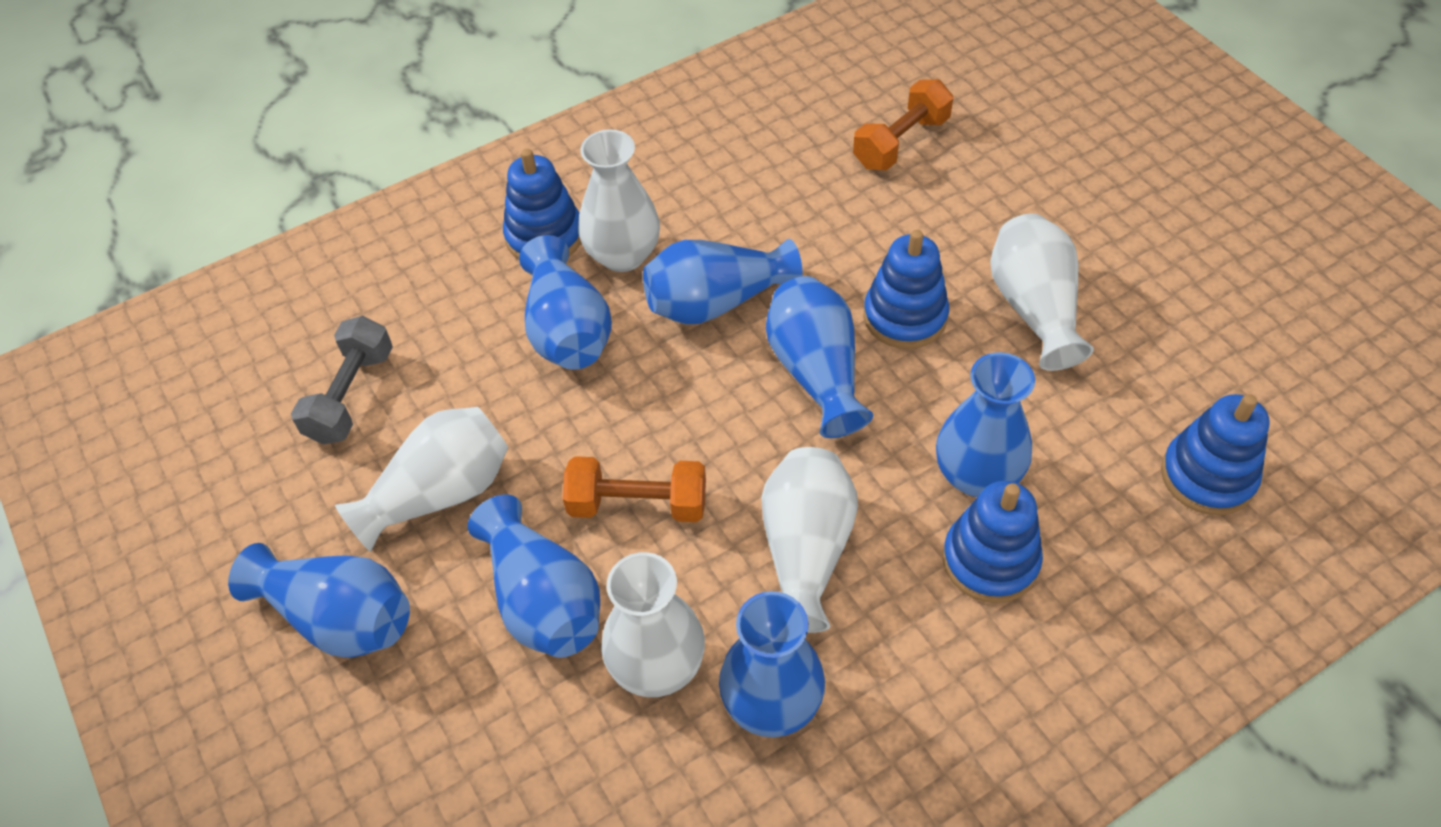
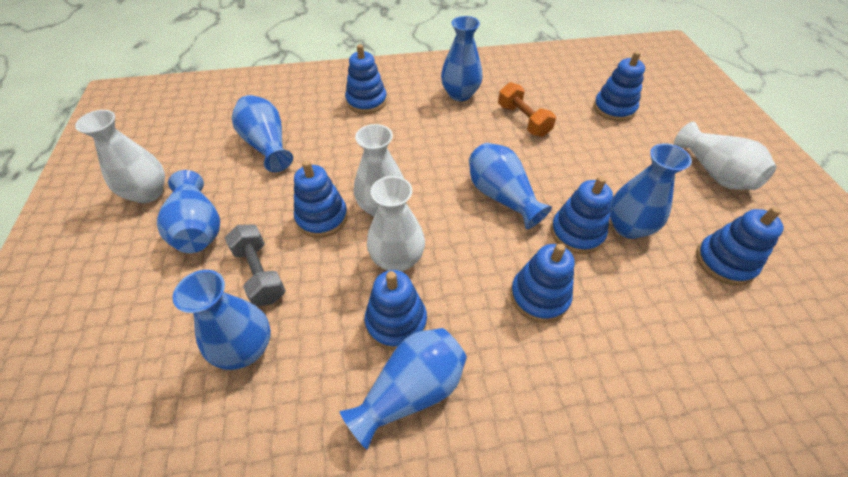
blue stacking toy: 4 -> 7
orange dumbbell: 2 -> 1
white vase: 5 -> 4

